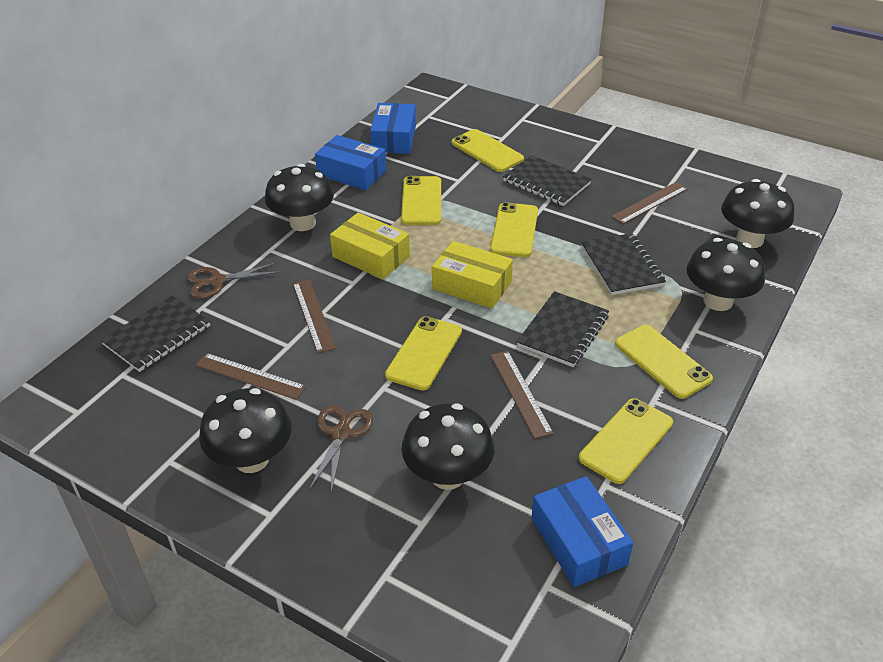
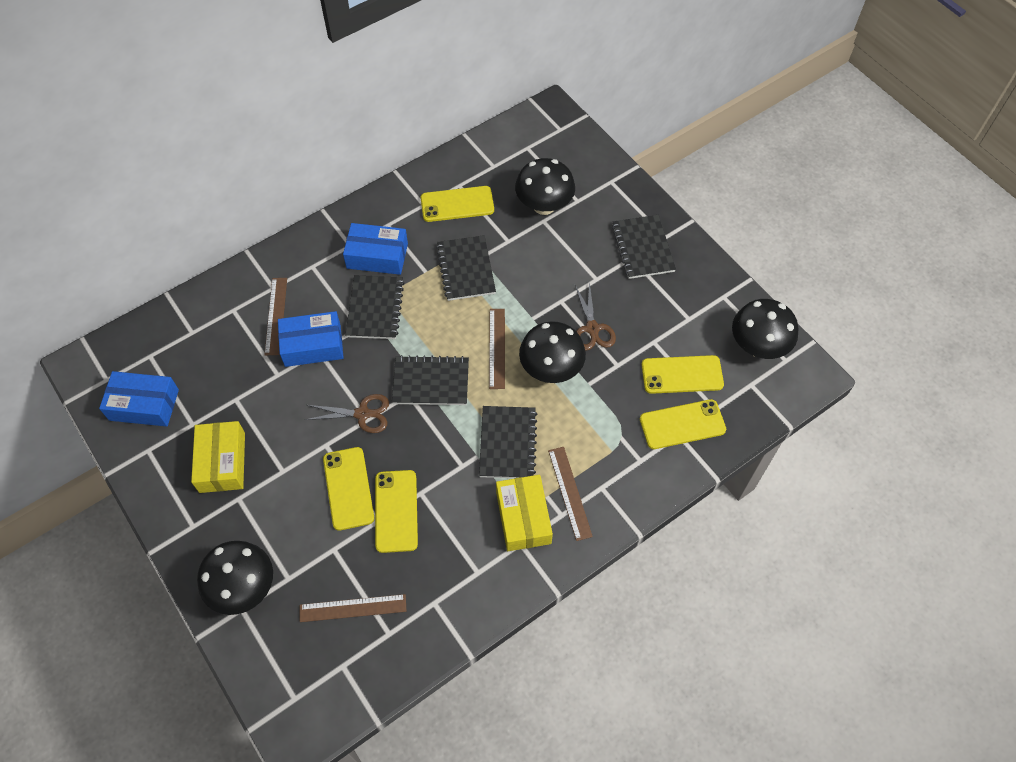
black mushroom: 5 -> 4
black notebook: 4 -> 5
yellow phone: 6 -> 5

